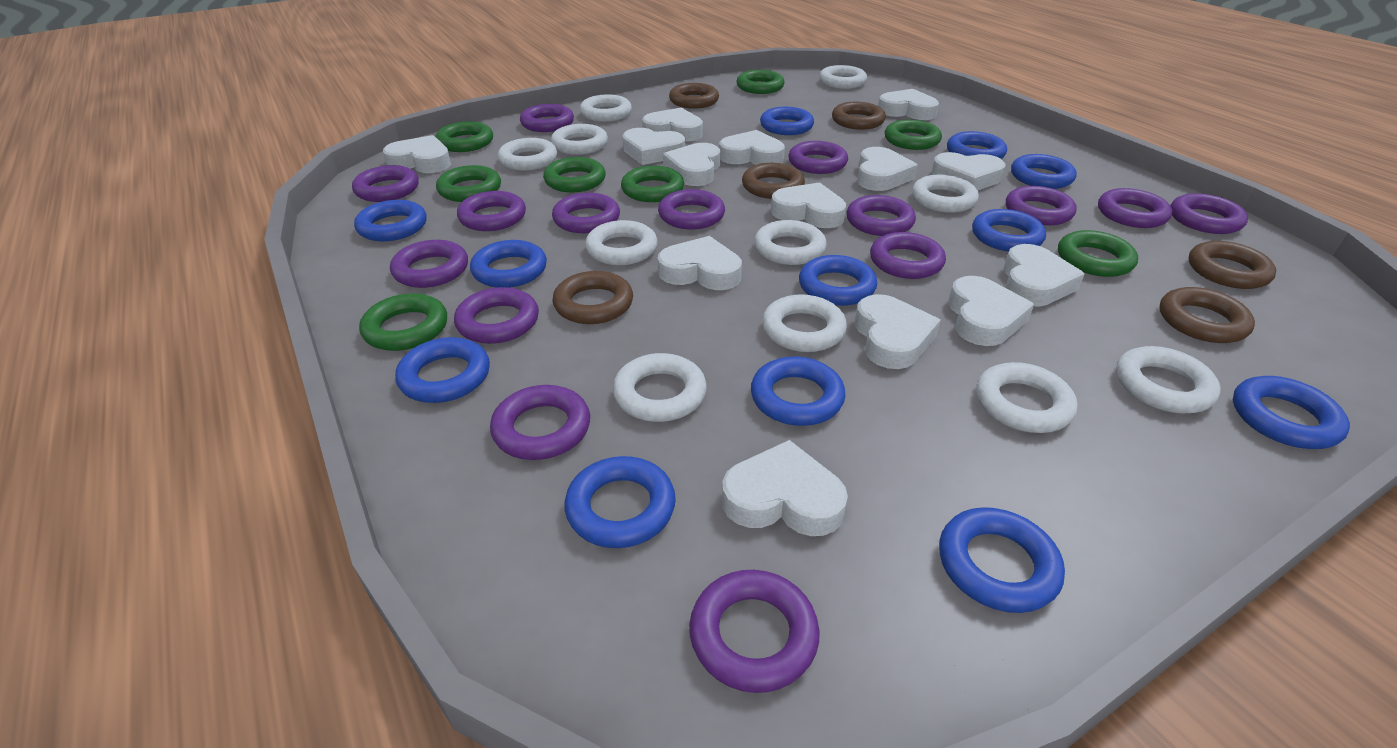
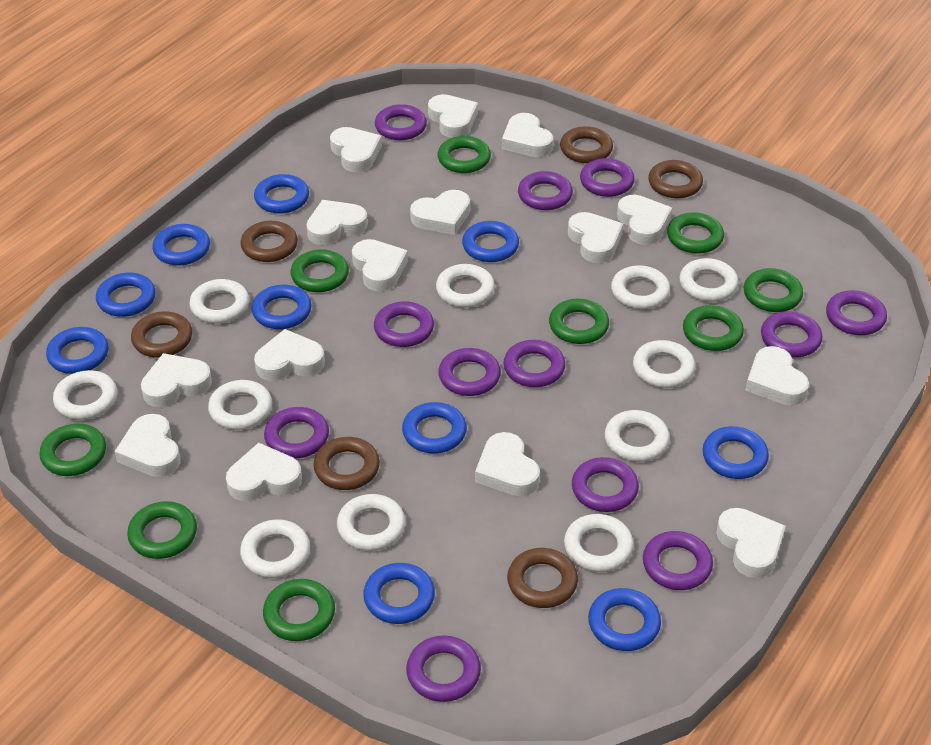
blue ring: 12 -> 10
green ring: 8 -> 9
purple ring: 15 -> 12
white heart: 14 -> 15

